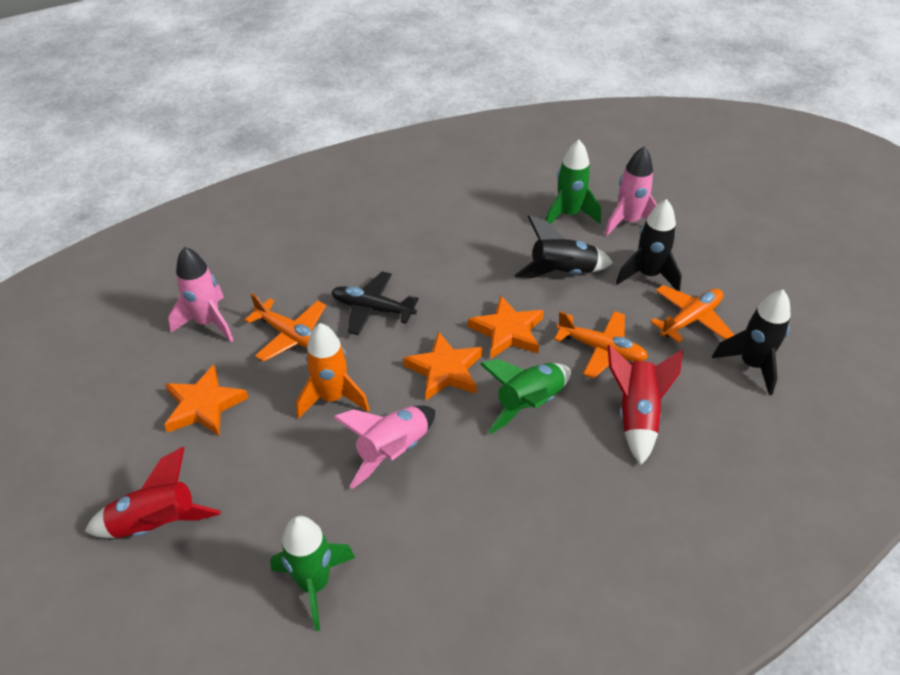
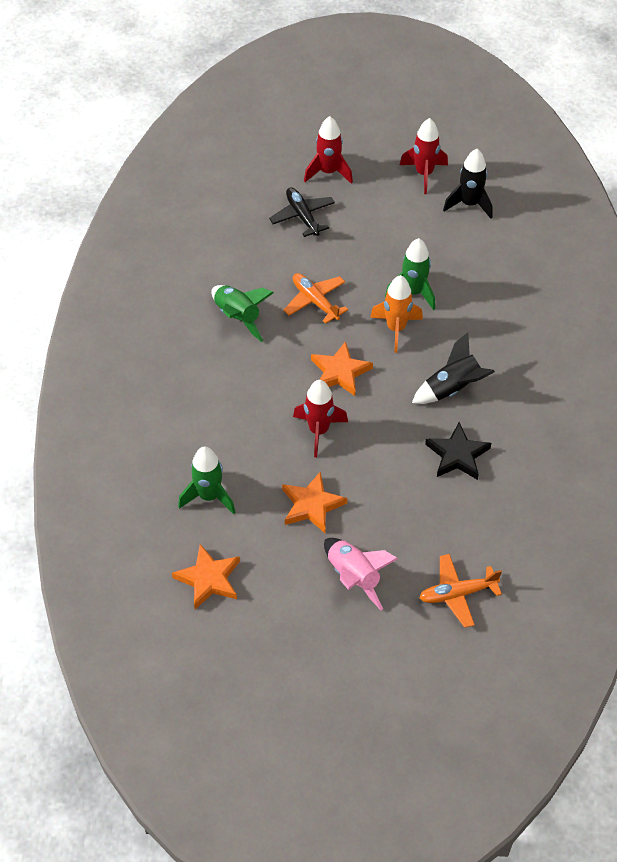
black rocket: 3 -> 2
black star: 0 -> 1
orange plane: 3 -> 2
pink rocket: 3 -> 1
red rocket: 2 -> 3

